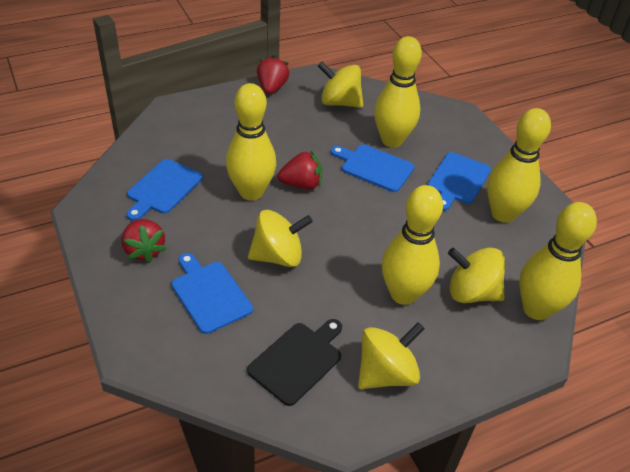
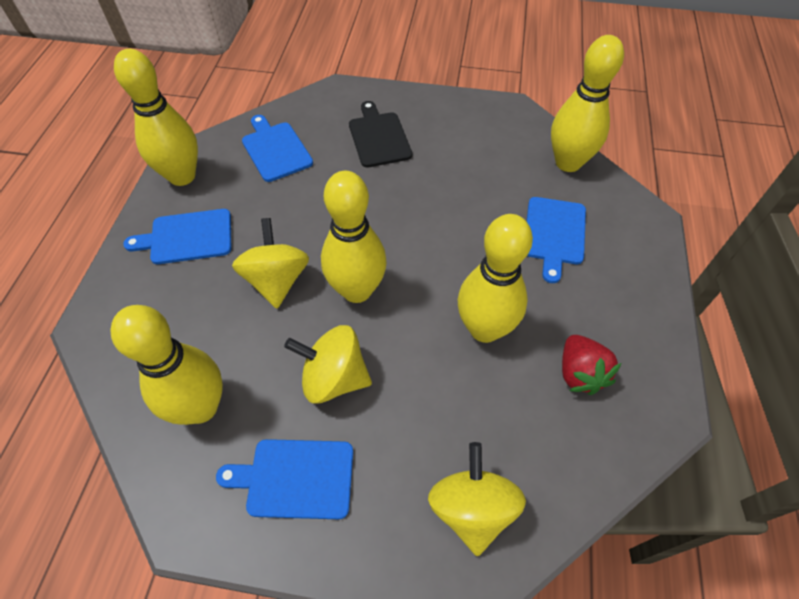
red strawberry: 3 -> 1
yellow spinning top: 4 -> 3

